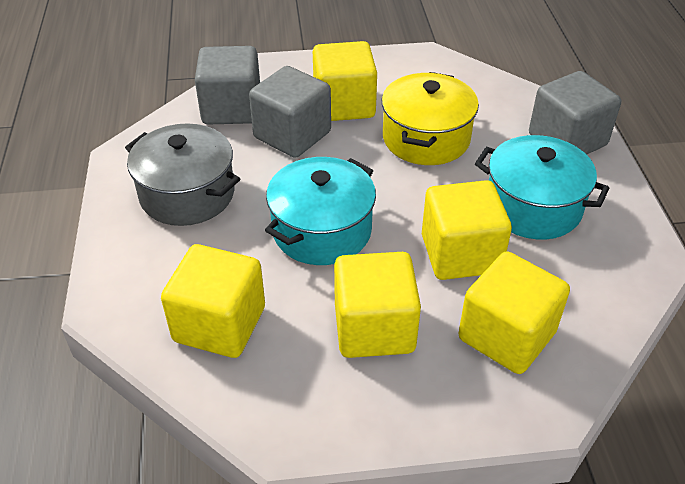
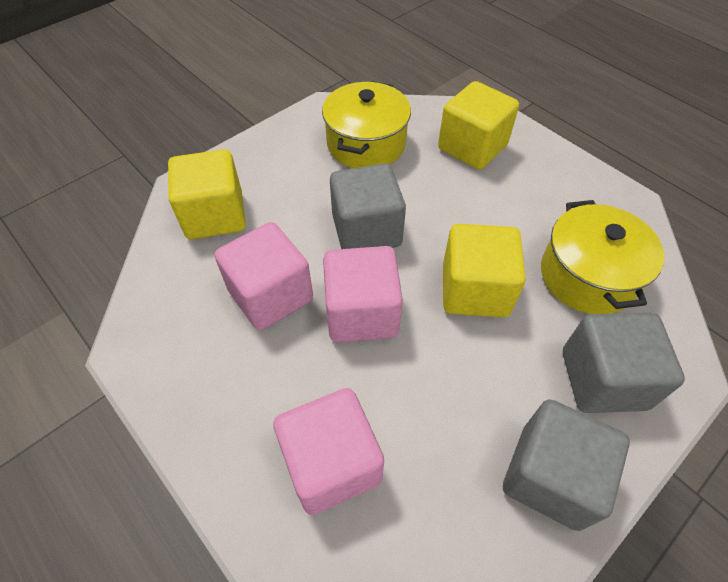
grey pot: 1 -> 0
pink cube: 0 -> 3
turquoise pot: 2 -> 0
yellow cube: 5 -> 3
yellow pot: 1 -> 2

